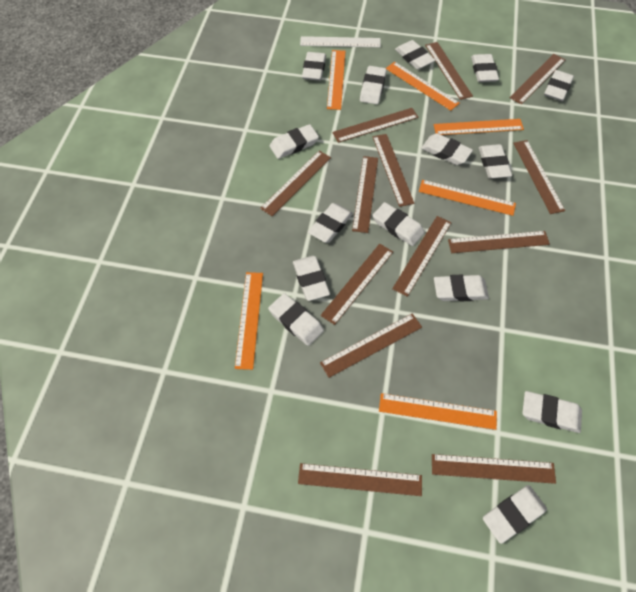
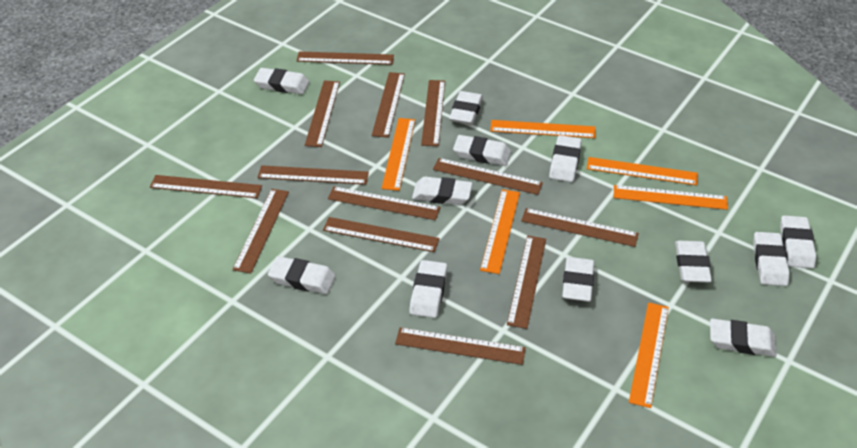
white eraser: 15 -> 12
white ruler: 1 -> 0

